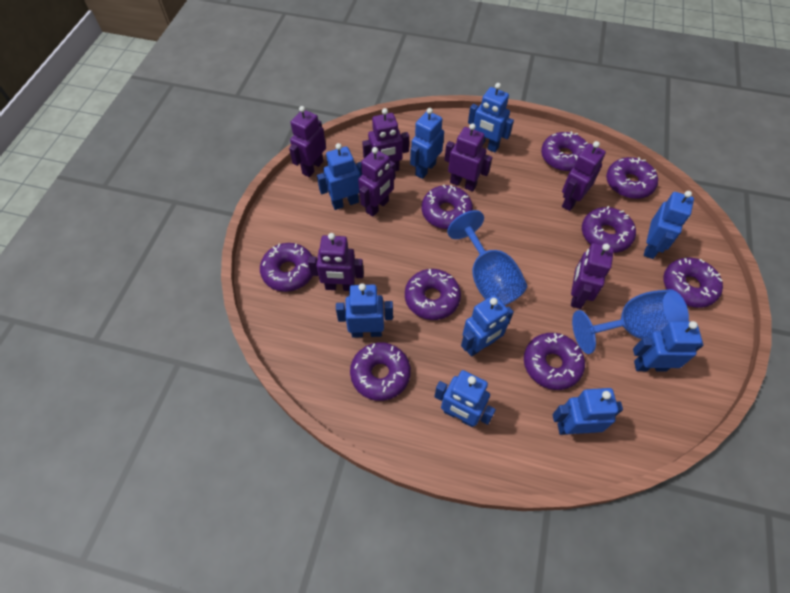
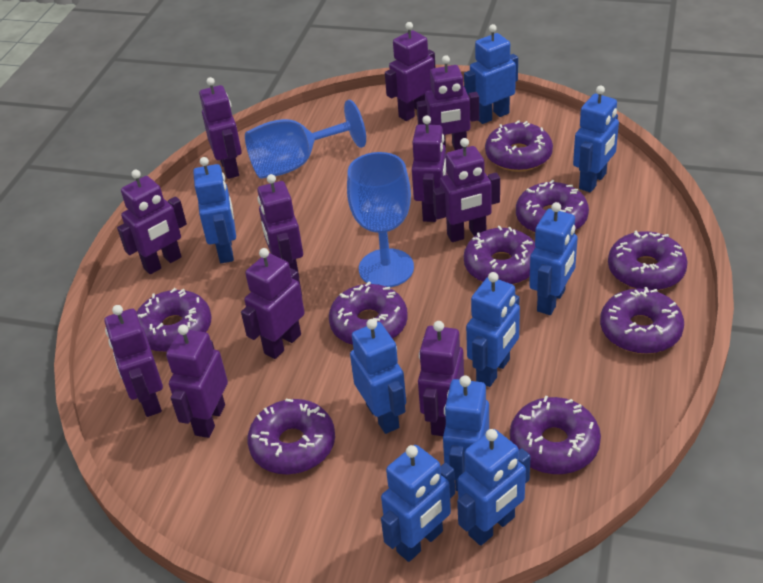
purple robot: 7 -> 11

